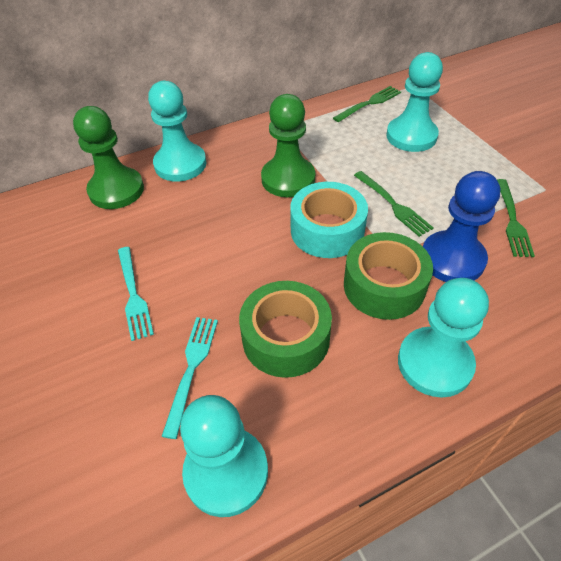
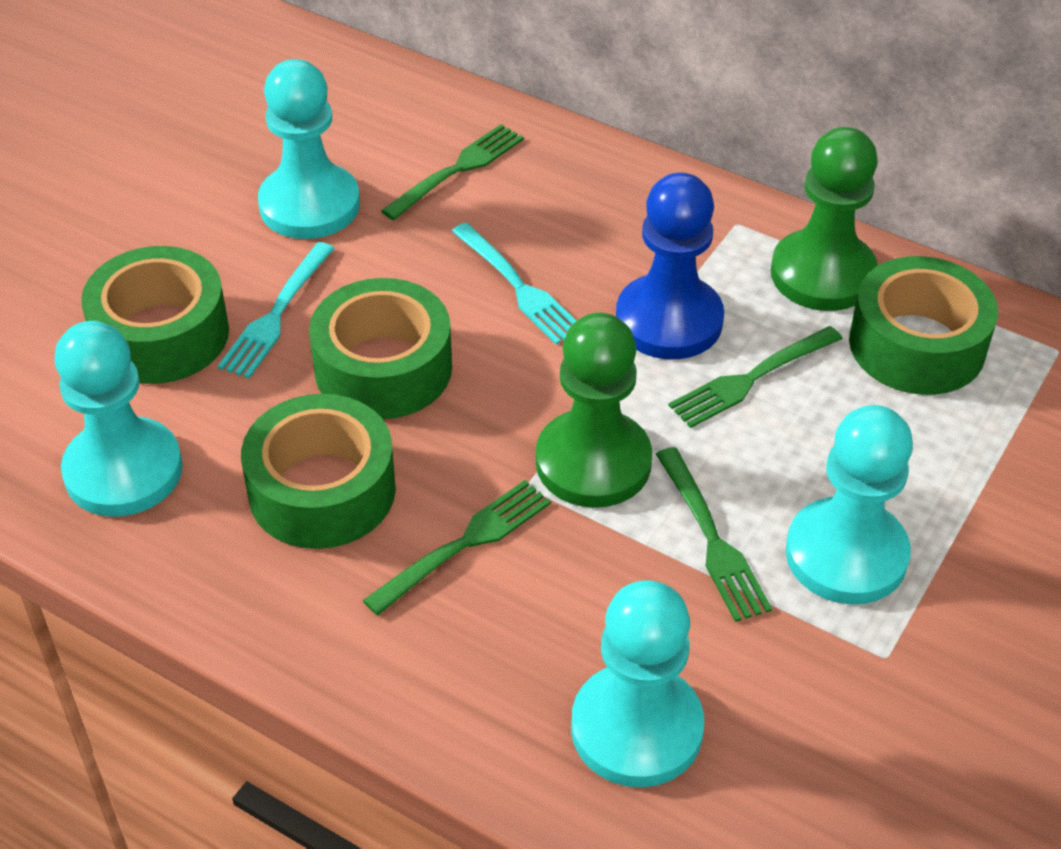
green fork: 3 -> 4
green tape: 2 -> 4
turquoise tape: 1 -> 0

